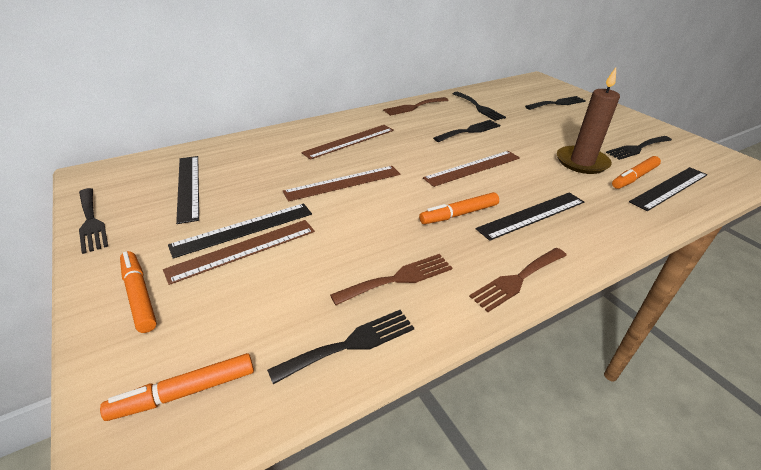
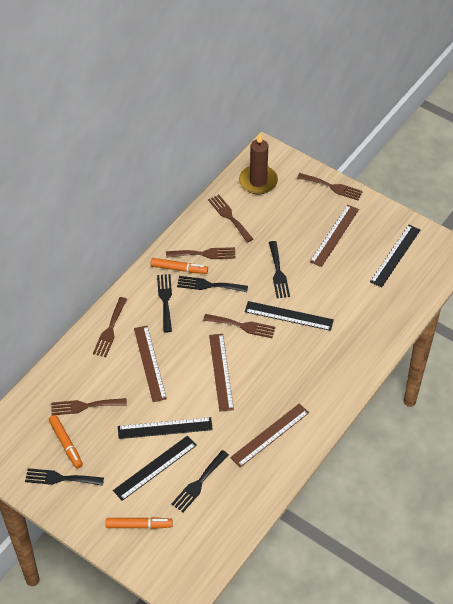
black fork: 6 -> 5
brown fork: 3 -> 6
orange marker: 4 -> 3

